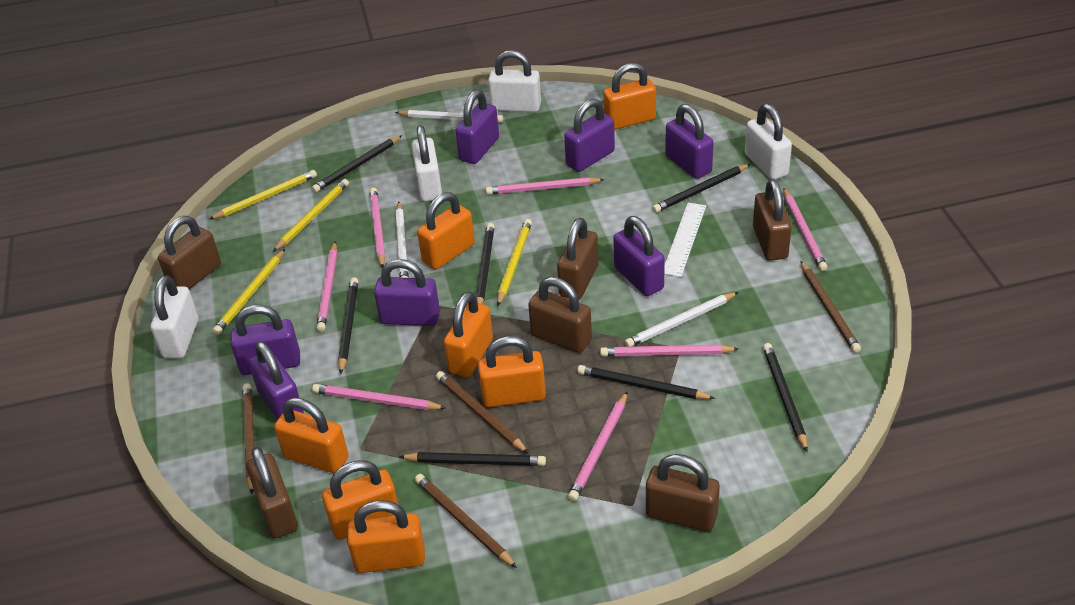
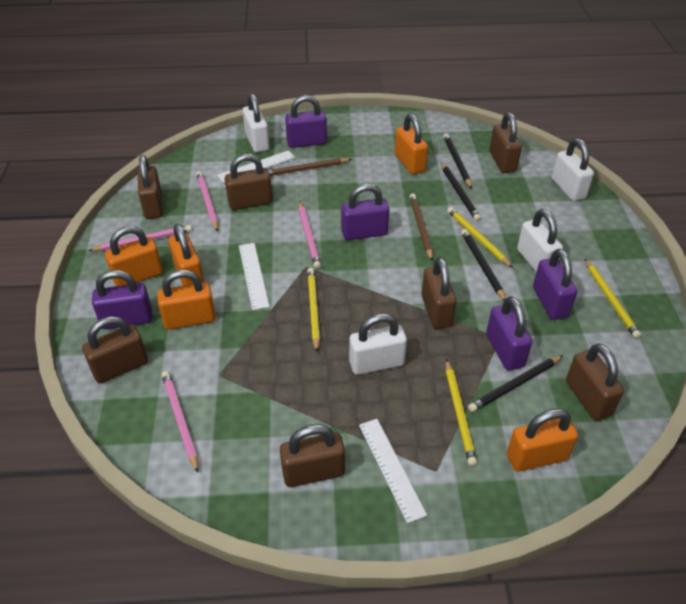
black pencil: 7 -> 4
brown padlock: 6 -> 7
brown pencil: 4 -> 2
orange padlock: 7 -> 5
pink pencil: 7 -> 4
purple padlock: 7 -> 5
white pencil: 3 -> 0
white ruler: 1 -> 3

